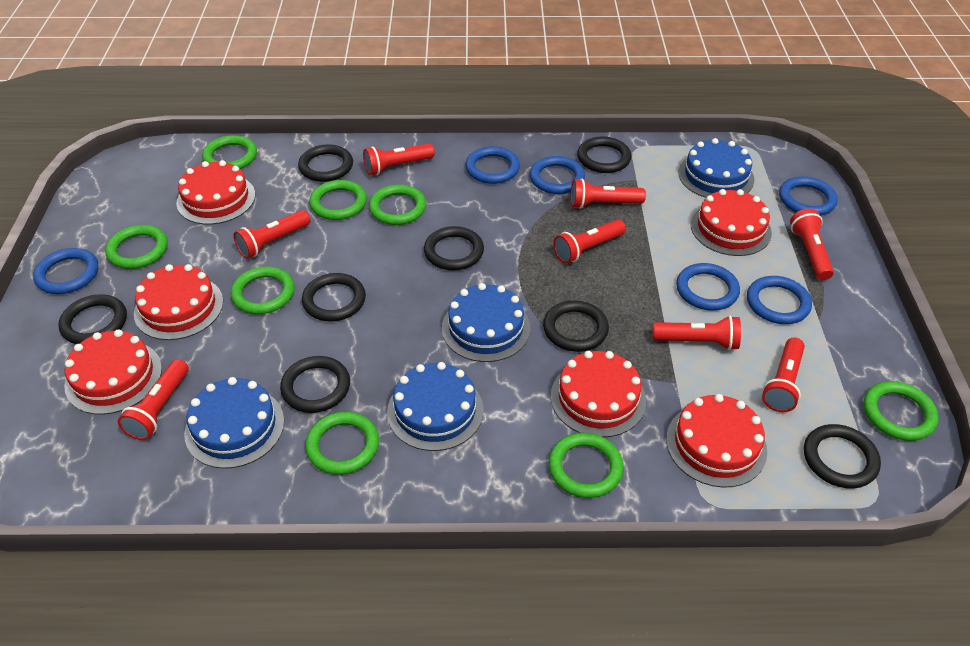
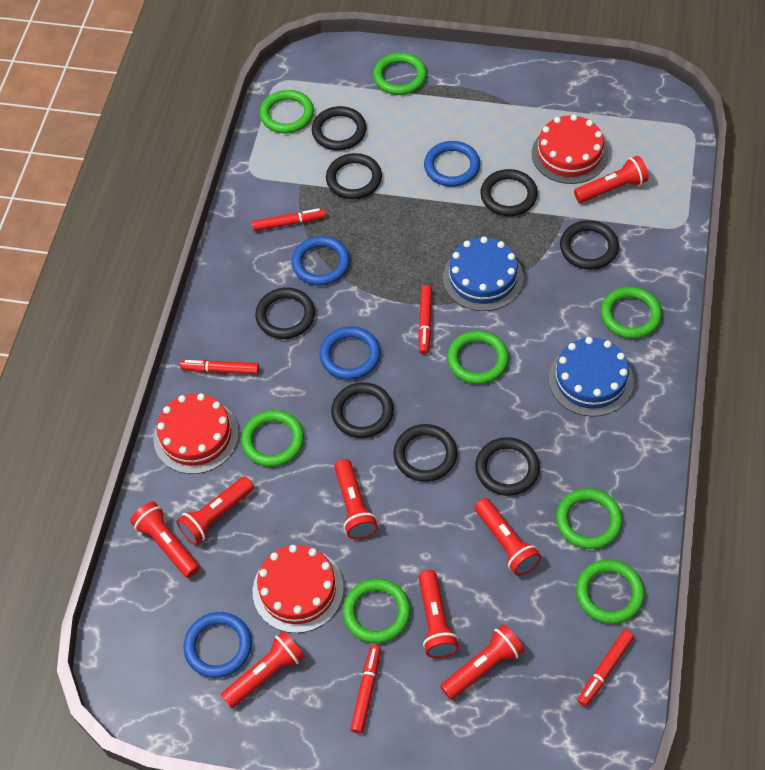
blue cake: 4 -> 2
blue ring: 6 -> 4
red cake: 6 -> 3
red marker: 0 -> 5

